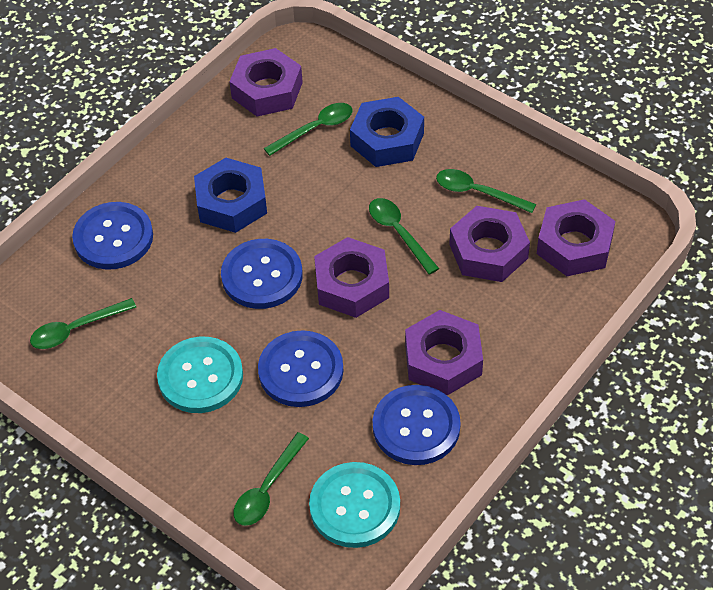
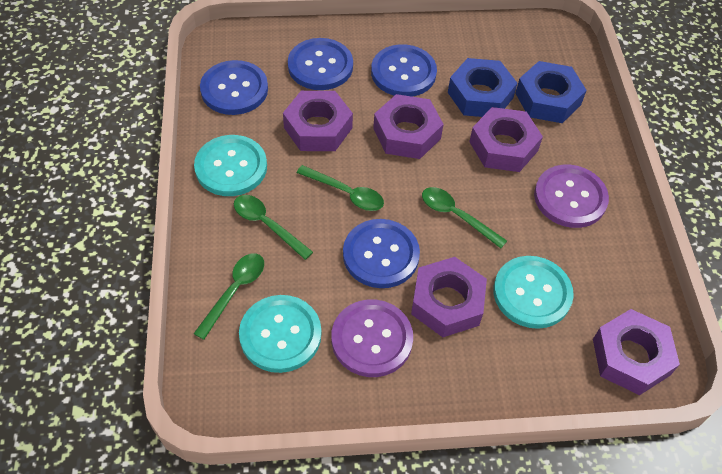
green spoon: 5 -> 4
purple button: 0 -> 2
turquoise button: 2 -> 3

